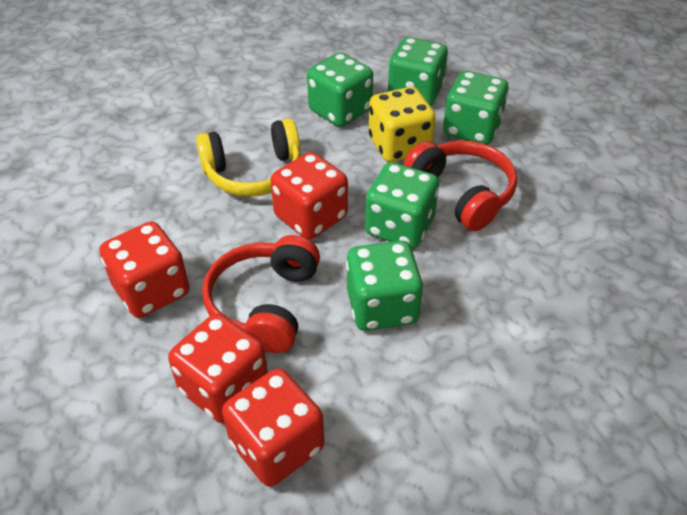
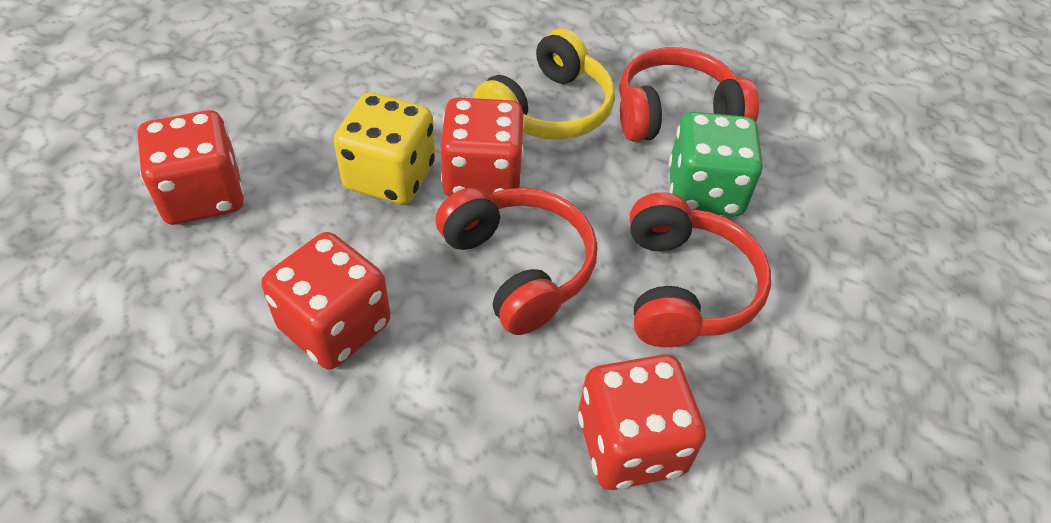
green dice: 5 -> 1
red headphones: 2 -> 3

